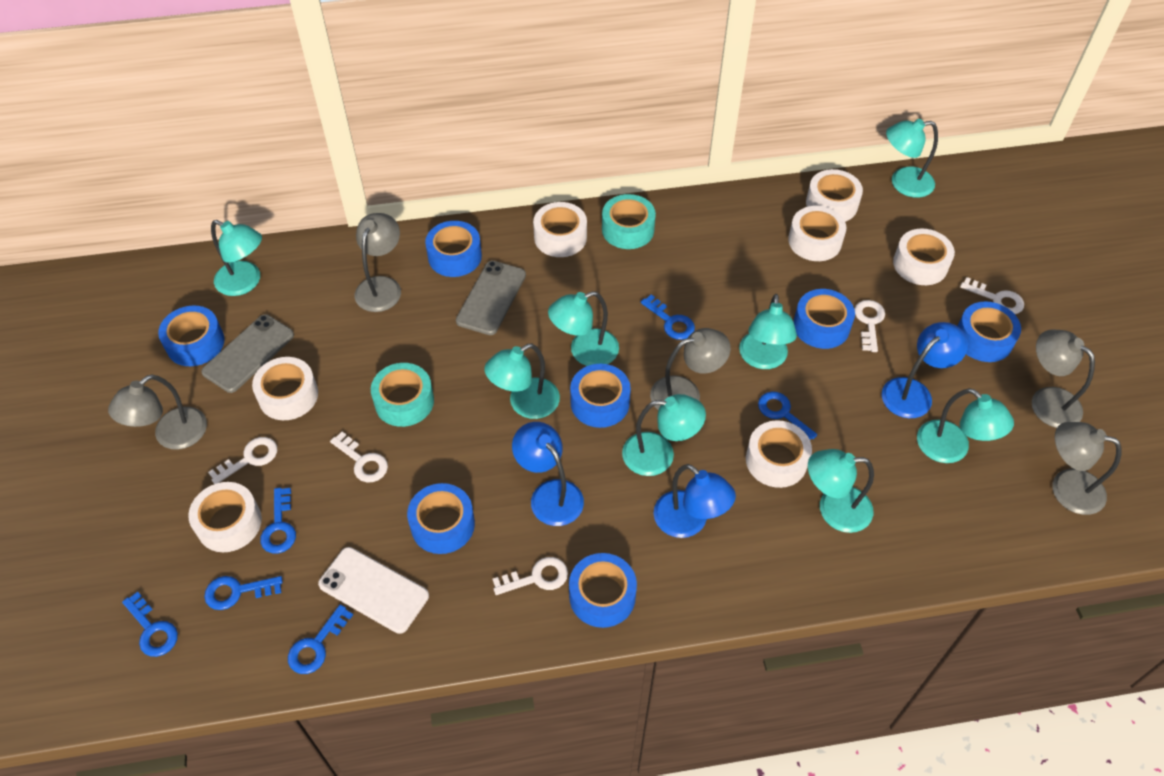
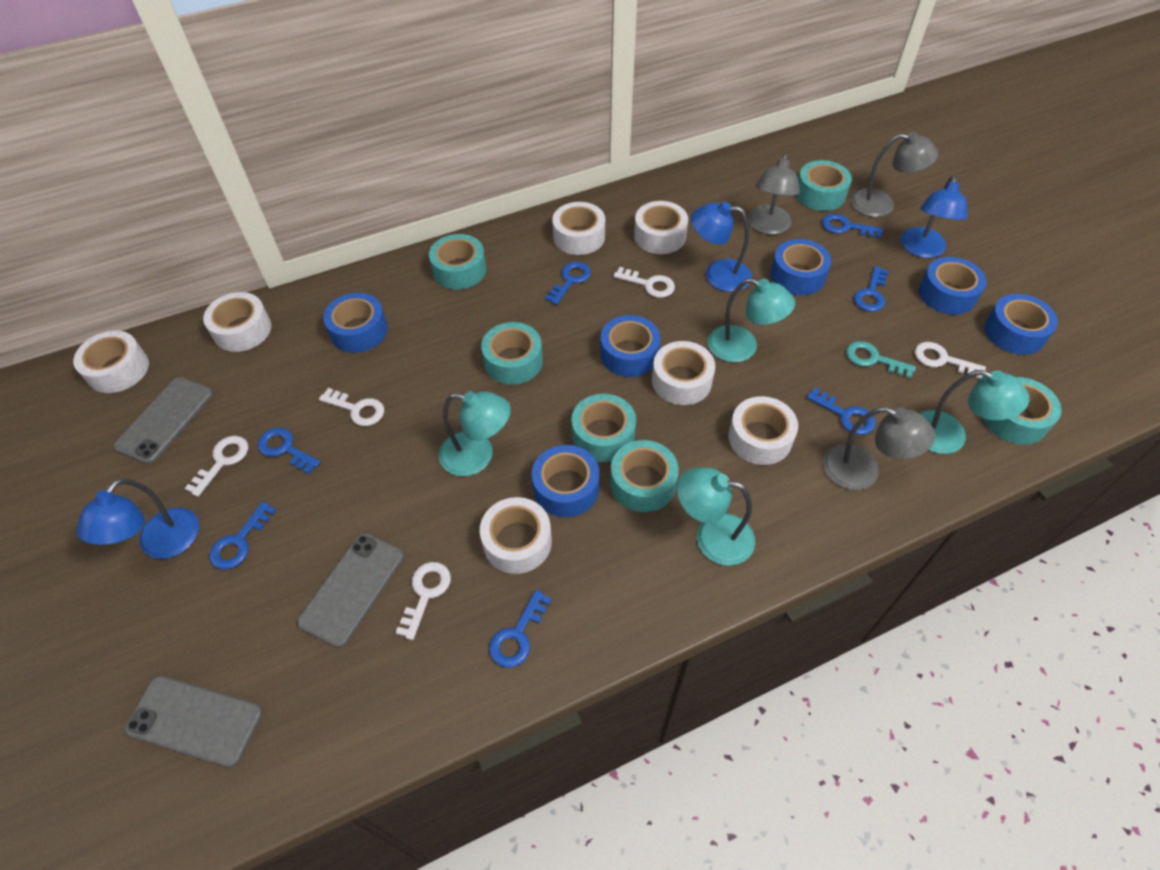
blue key: 6 -> 7
blue tape: 7 -> 6
grey lamp: 5 -> 3
grey phone: 2 -> 3
turquoise key: 0 -> 1
turquoise lamp: 8 -> 4
turquoise tape: 2 -> 6
white phone: 1 -> 0

